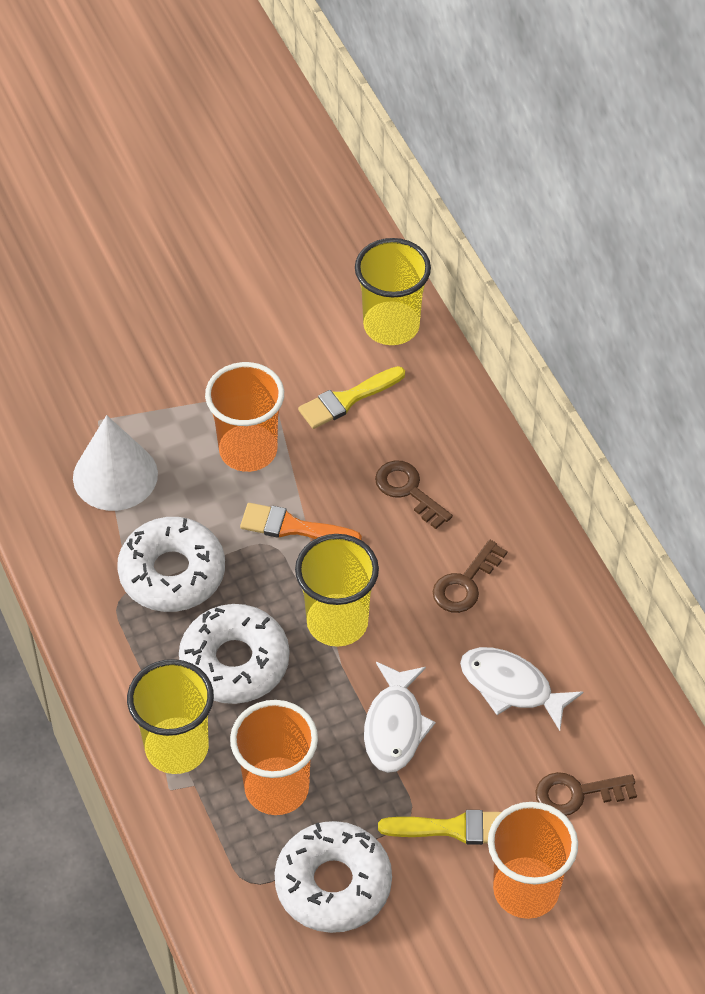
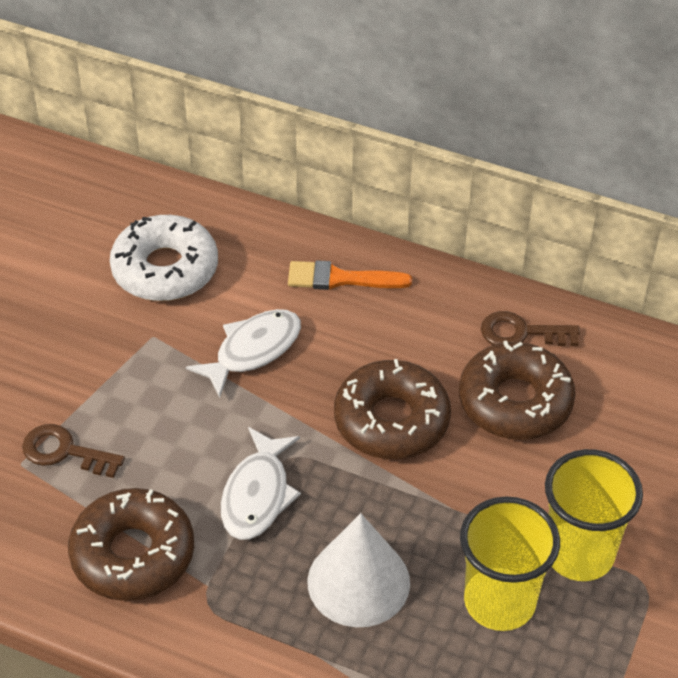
brown donut: 0 -> 3
brown key: 3 -> 2
orange cup: 3 -> 0
white donut: 3 -> 1
yellow brush: 2 -> 0
yellow cup: 3 -> 2

